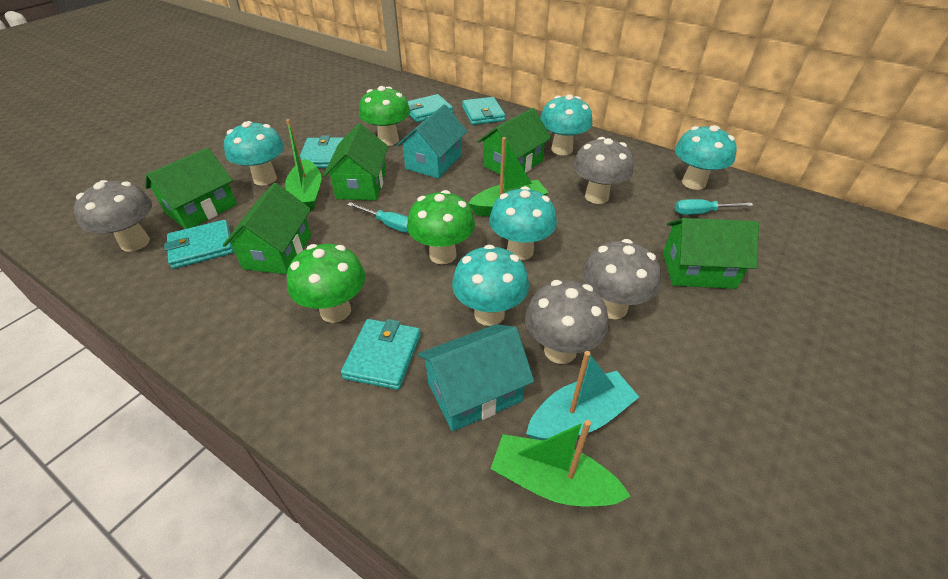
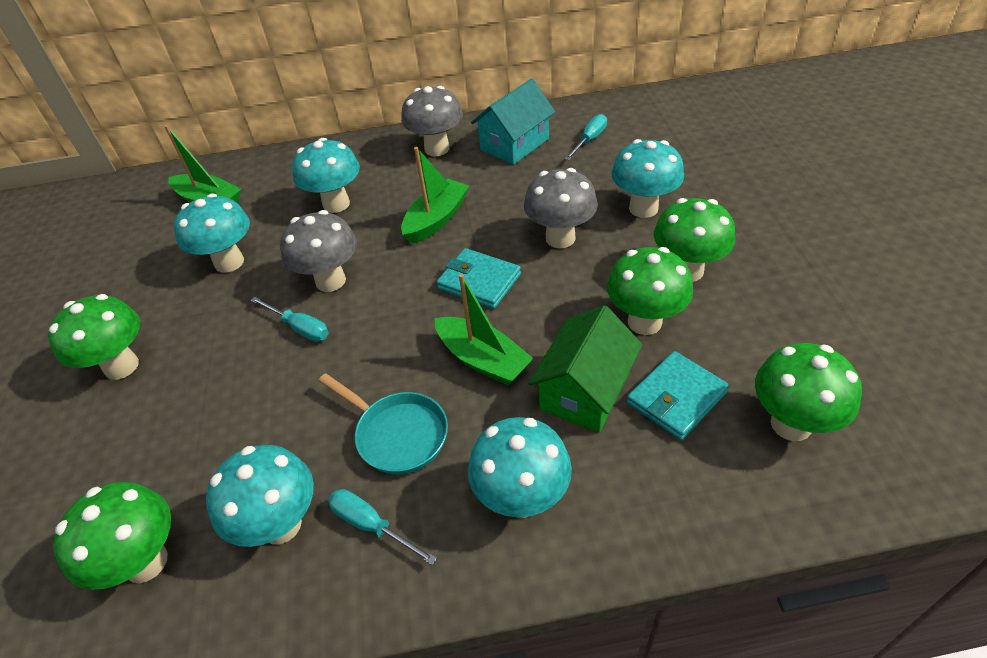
green house: 5 -> 1
green mushroom: 3 -> 5
grey mushroom: 4 -> 3
turquoise boat: 1 -> 0
turquoise house: 2 -> 1
turquoise pan: 0 -> 1
turquoise screwdriver: 2 -> 3
turquoise wallet: 5 -> 2

